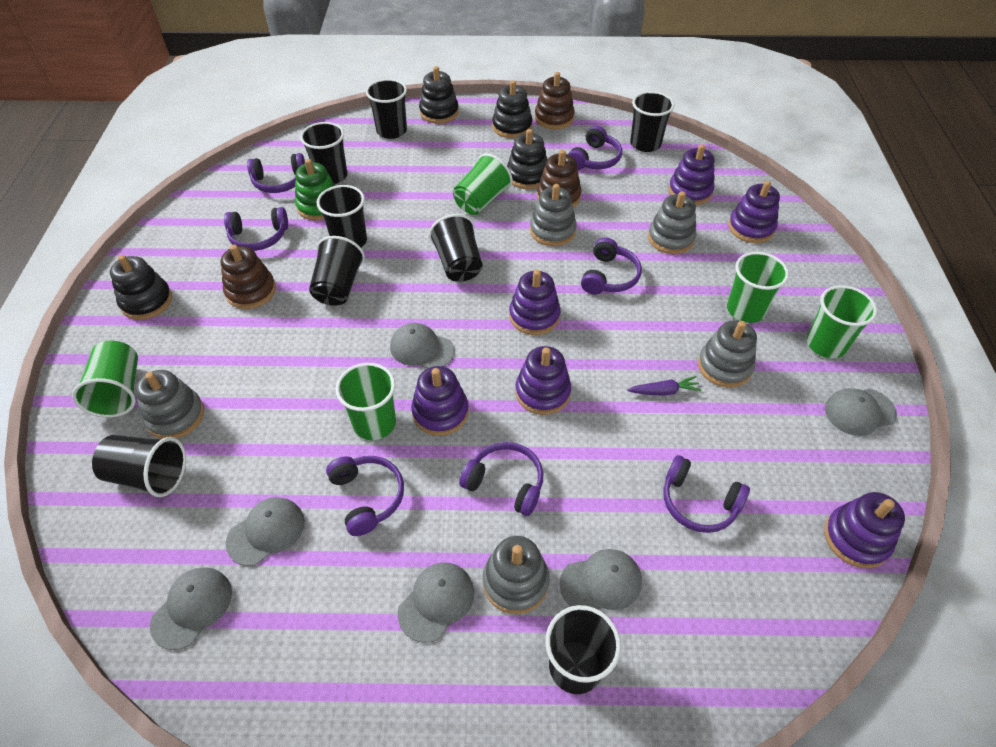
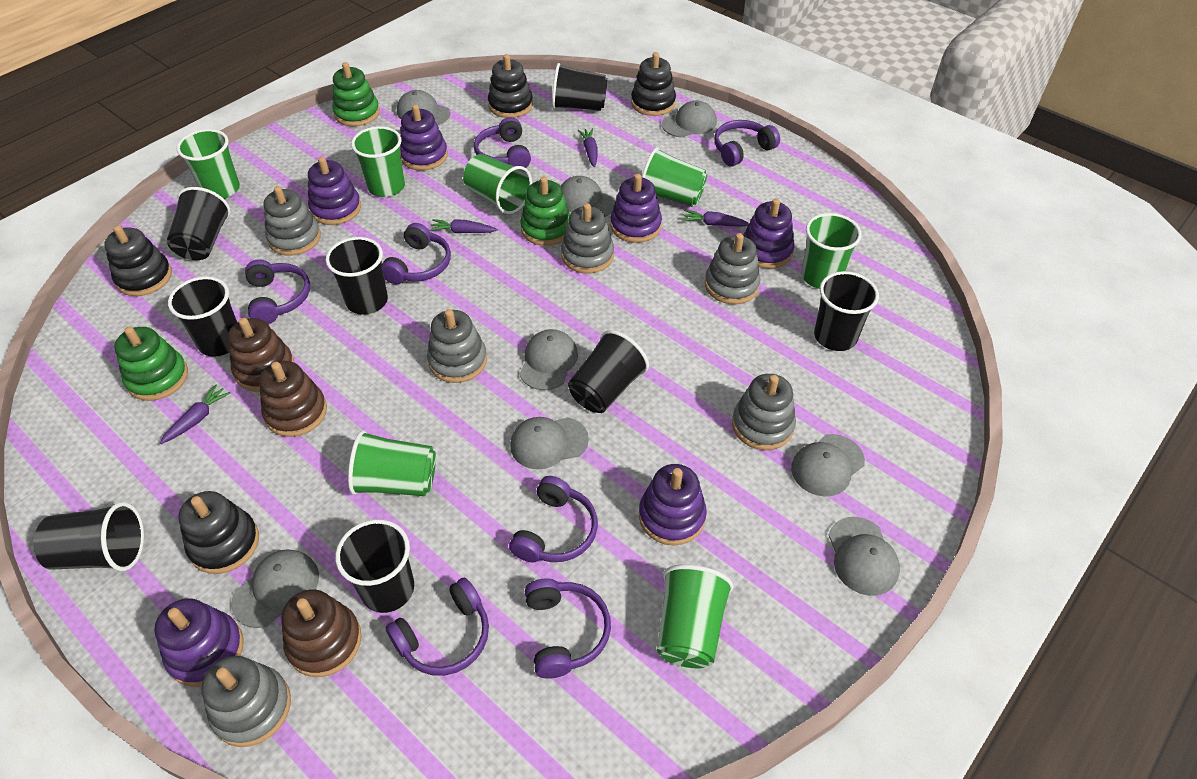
green cup: 5 -> 7
green stacking toy: 1 -> 3
grey cap: 6 -> 8
grey stacking toy: 5 -> 6
purple carrot: 1 -> 4

